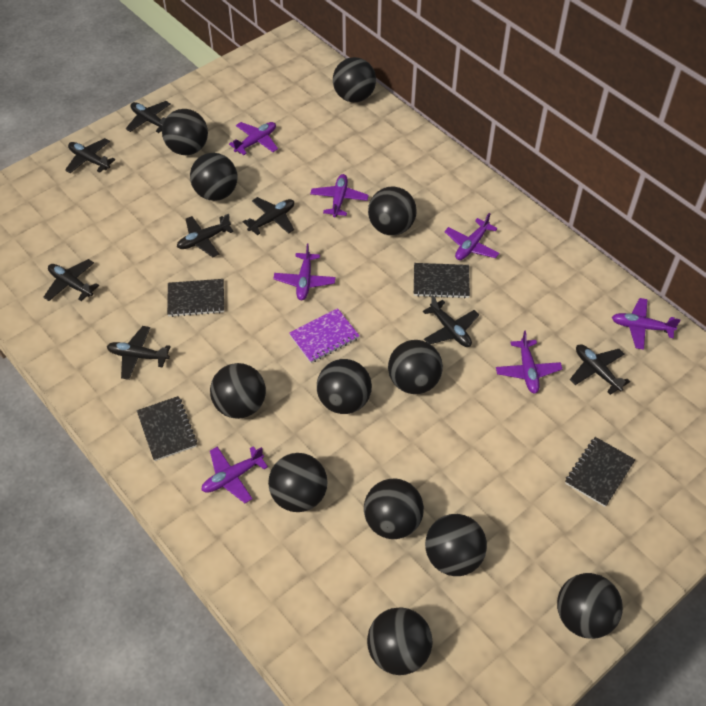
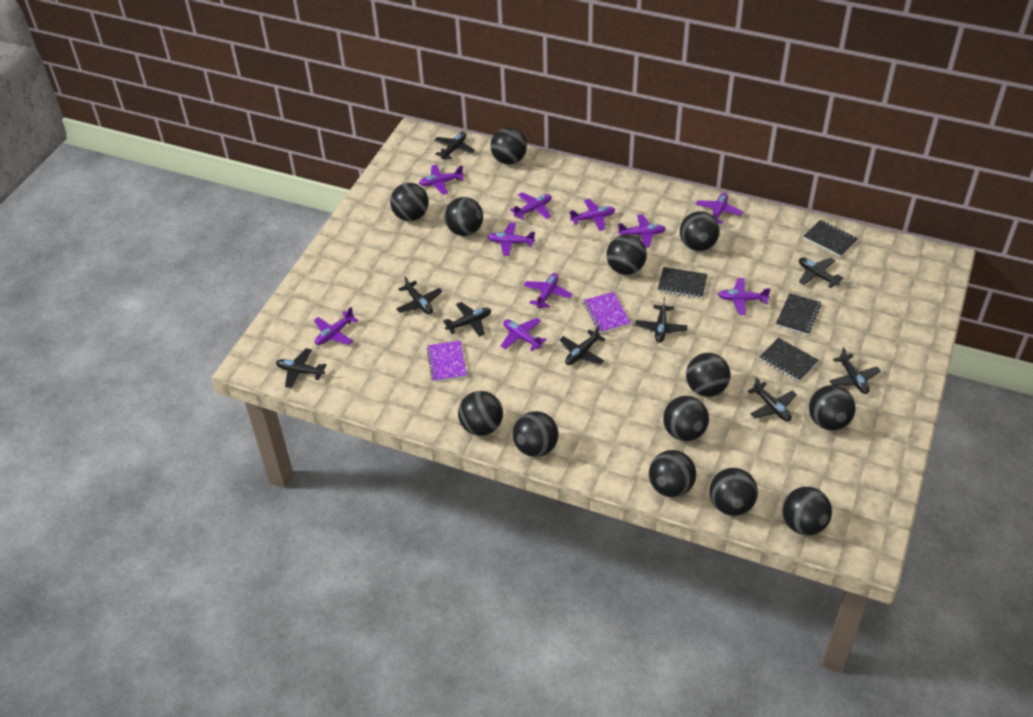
black ball: 12 -> 13
black plane: 8 -> 9
purple notebook: 1 -> 2
purple plane: 7 -> 10

